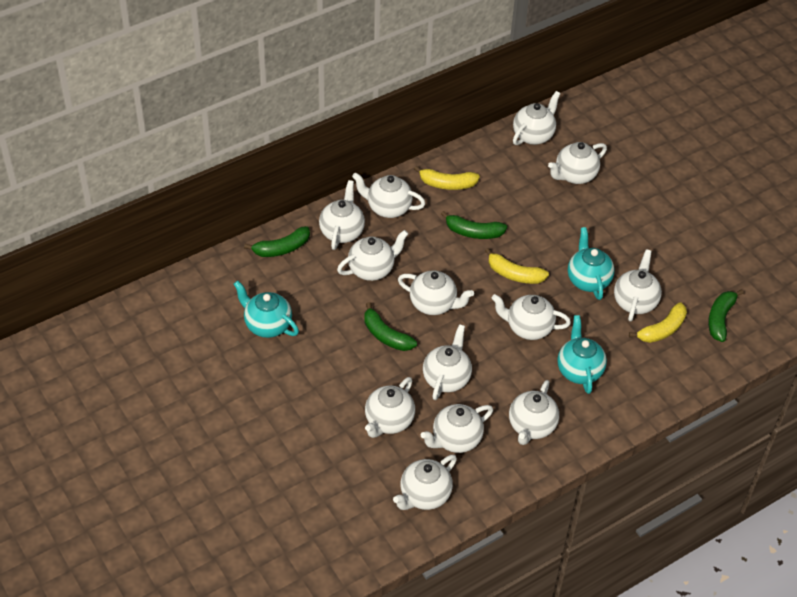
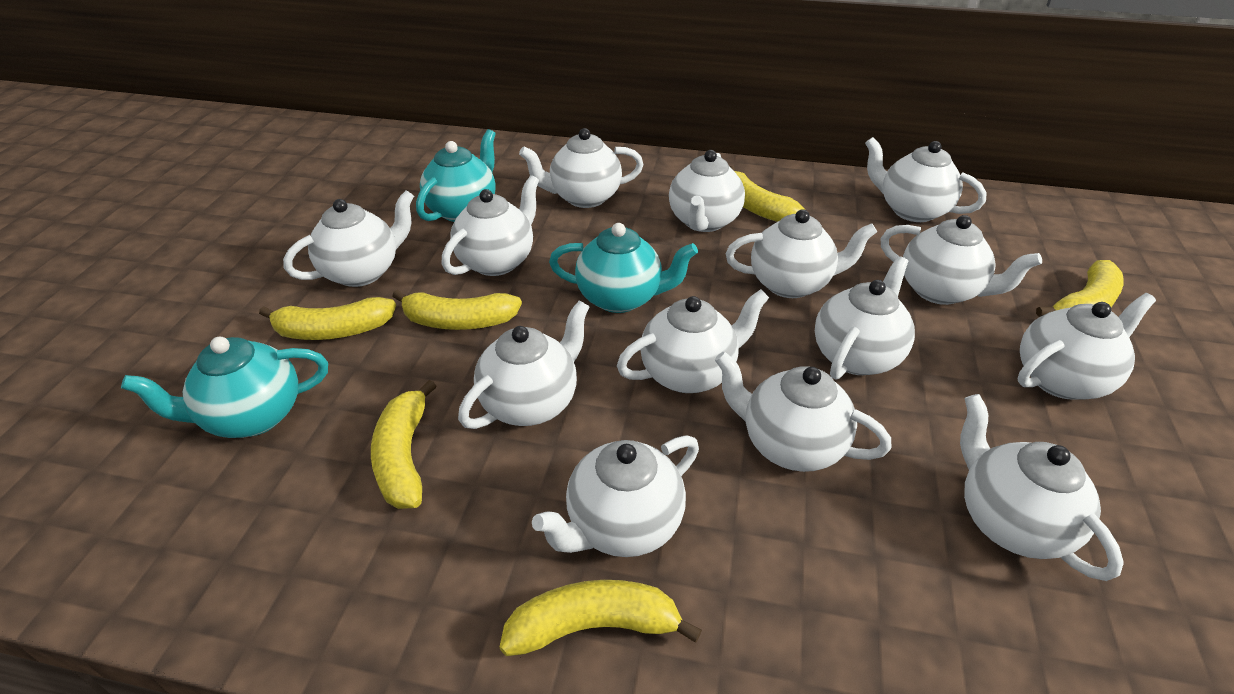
green banana: 4 -> 0
white teapot: 13 -> 14
yellow banana: 3 -> 6

